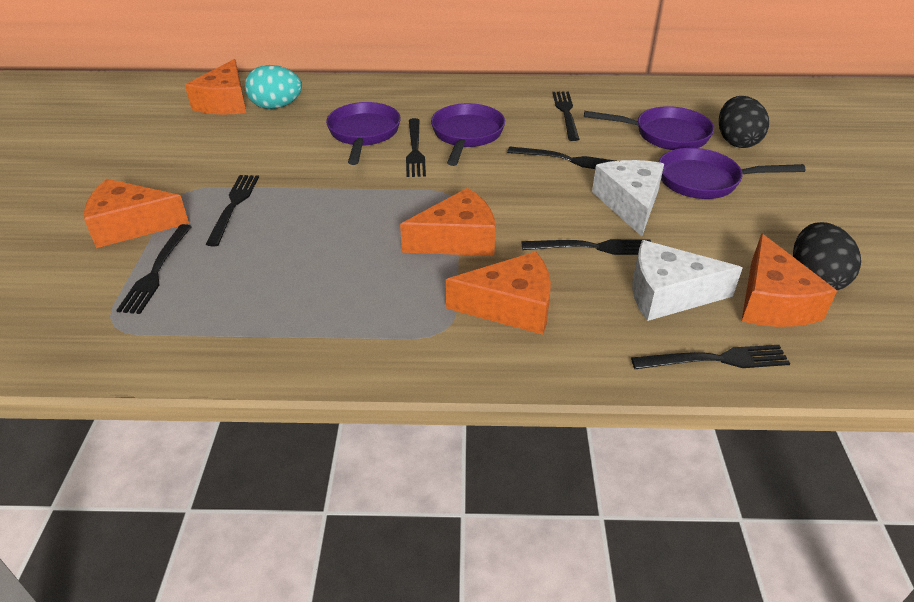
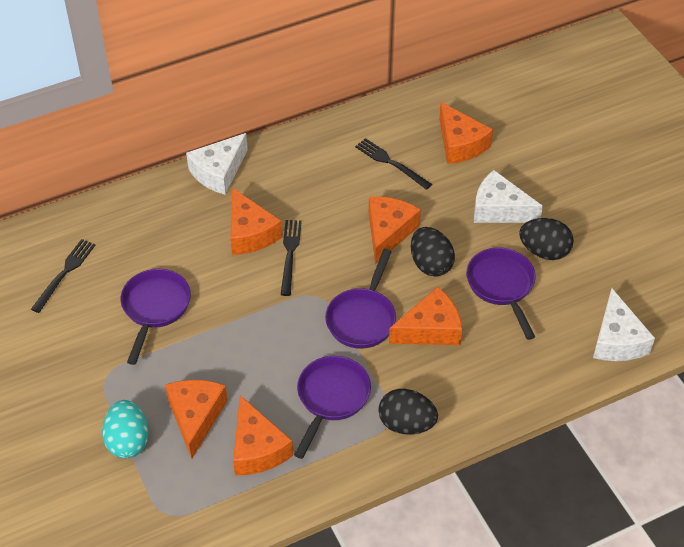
black egg: 2 -> 3
black fork: 7 -> 3
orange cheese: 5 -> 6
white cheese: 2 -> 3

